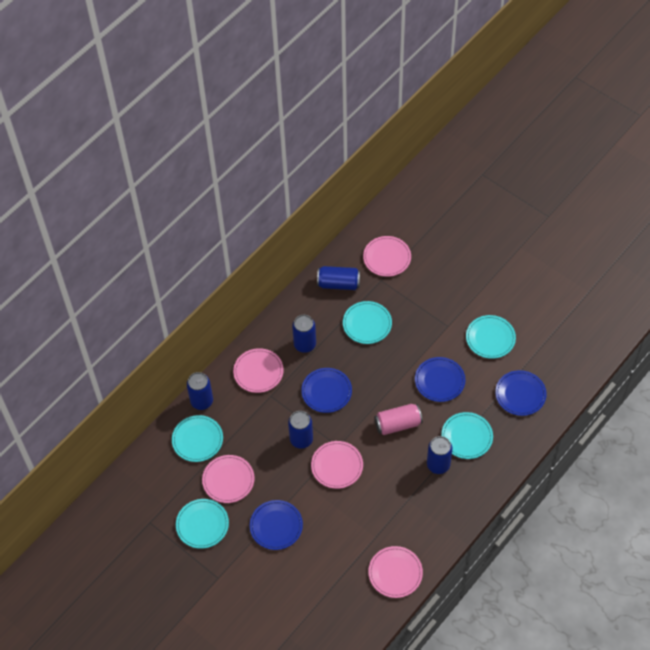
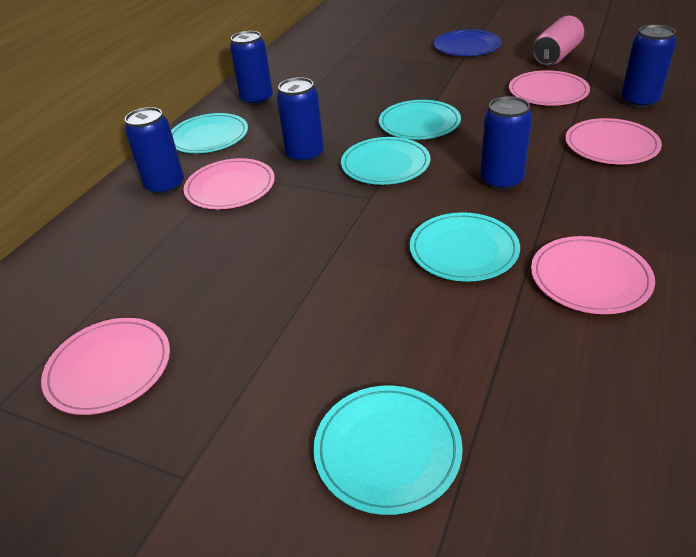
blue plate: 4 -> 1

